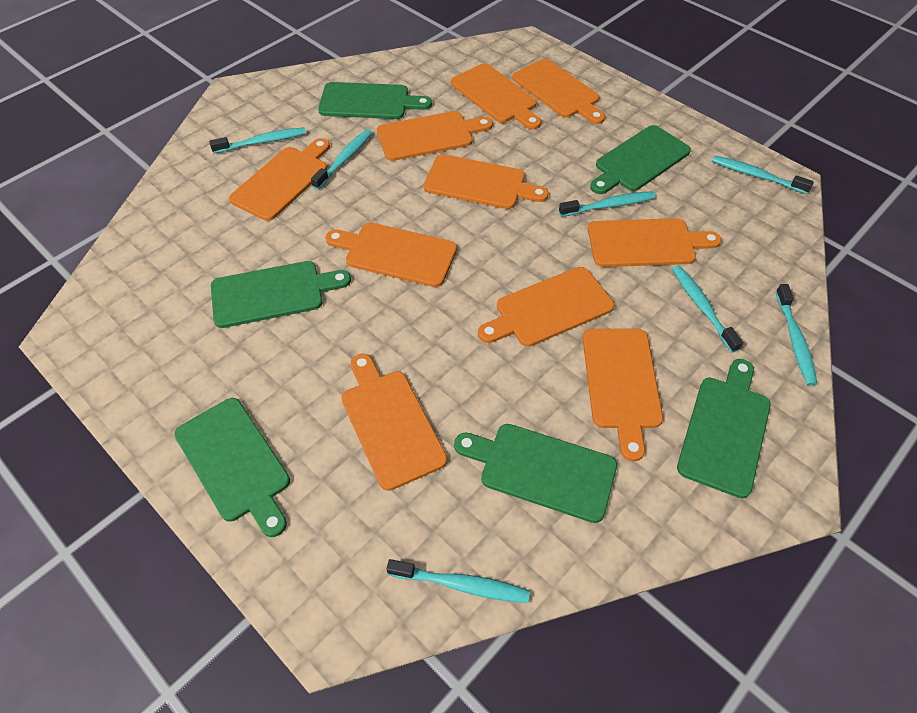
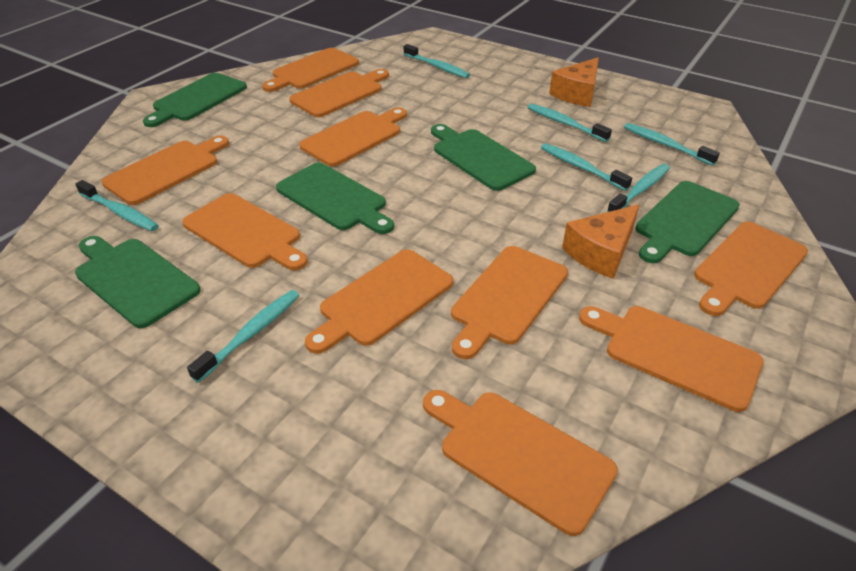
green cutting board: 6 -> 5
orange cheese: 0 -> 2

